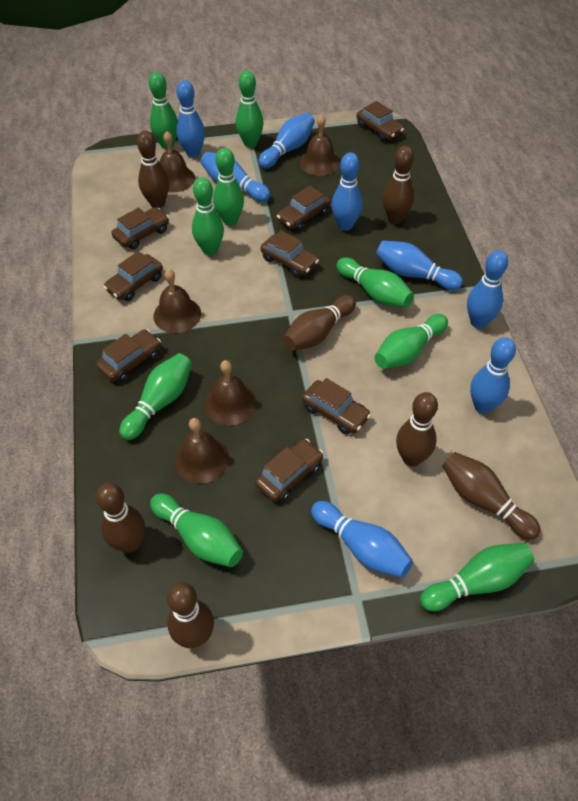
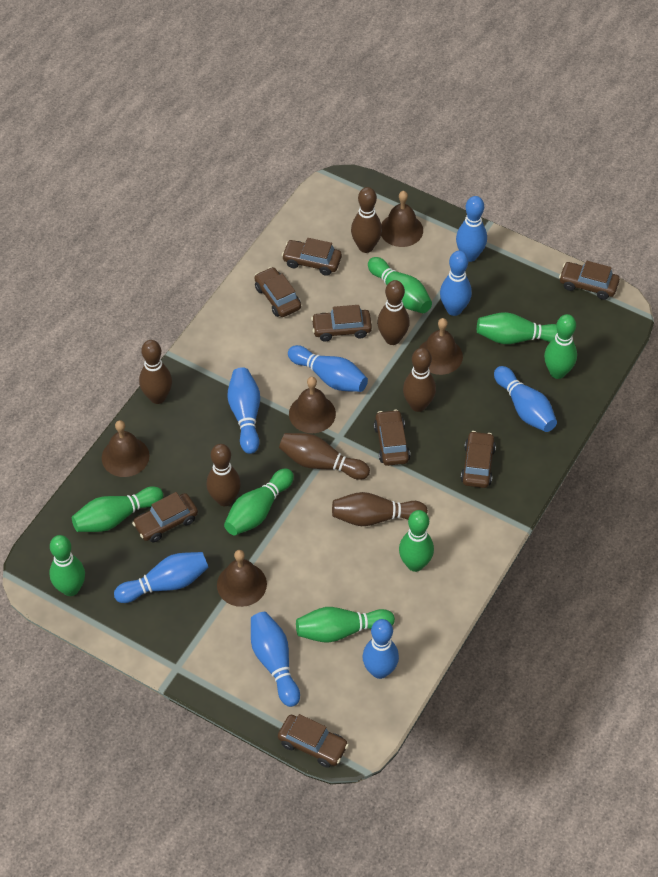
green bowling pin: 9 -> 8

